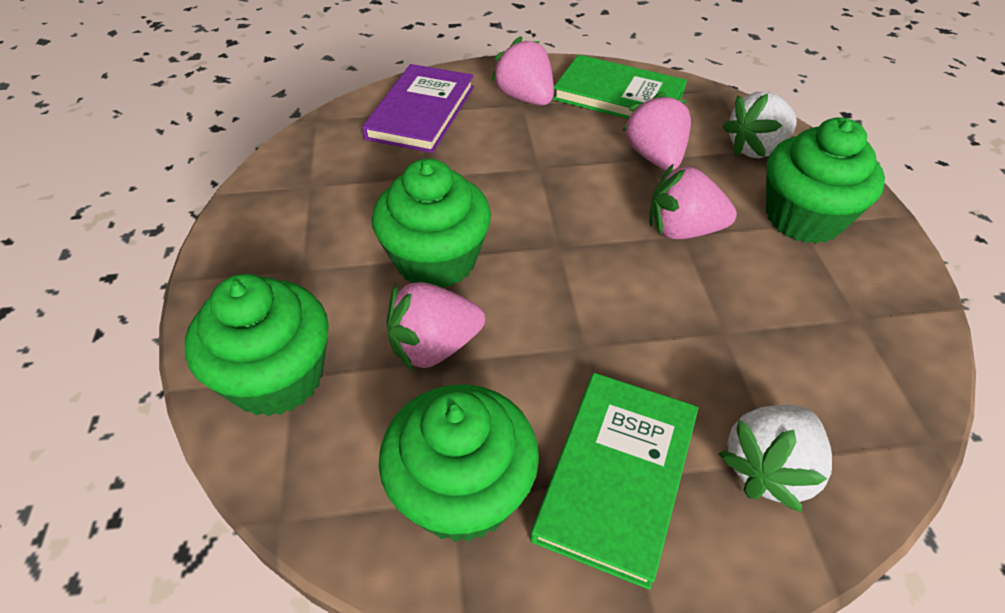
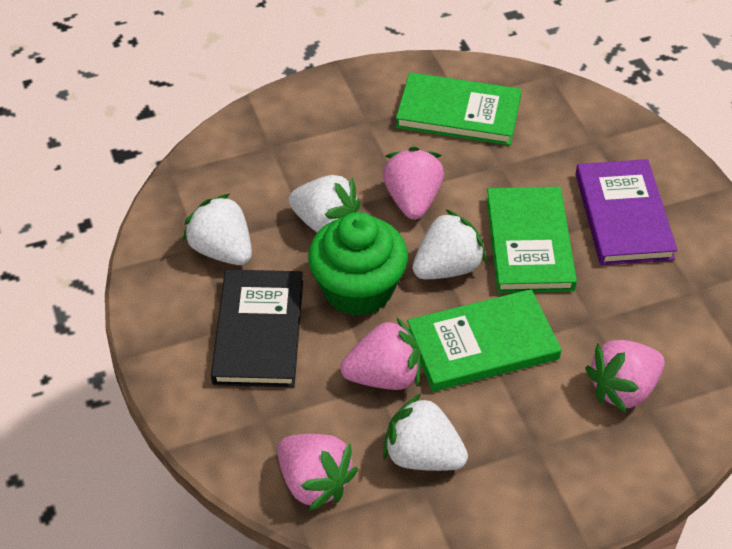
black book: 0 -> 1
green book: 2 -> 3
green cupcake: 4 -> 1
white strawberry: 2 -> 4

